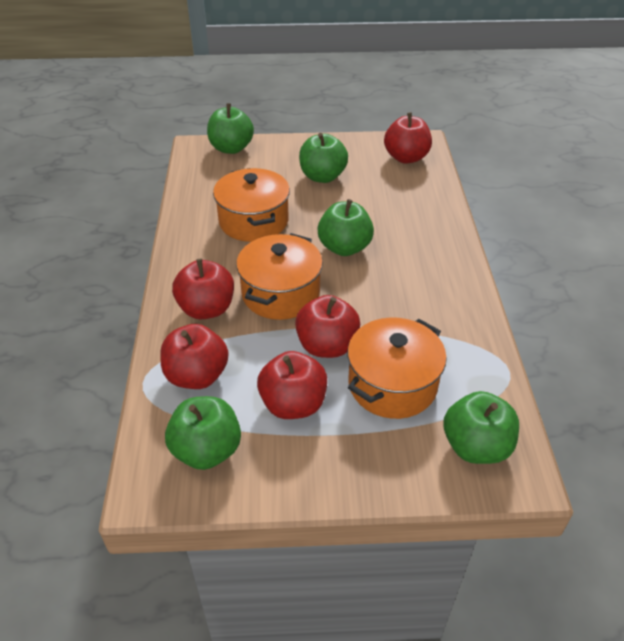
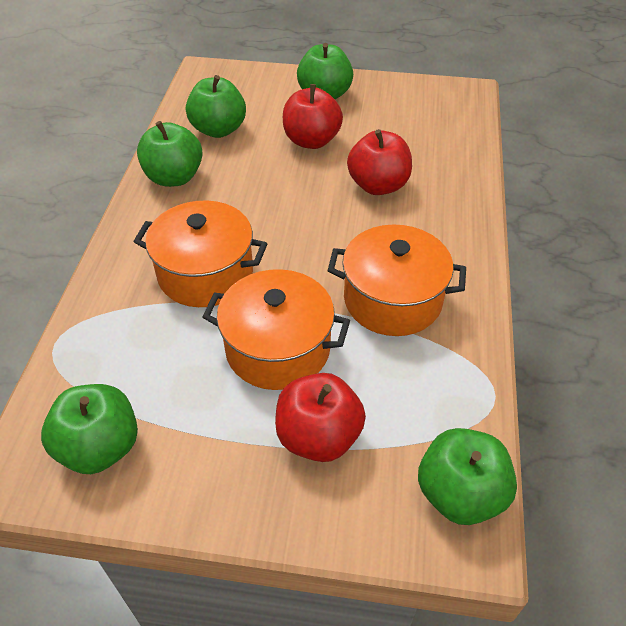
red apple: 5 -> 3

